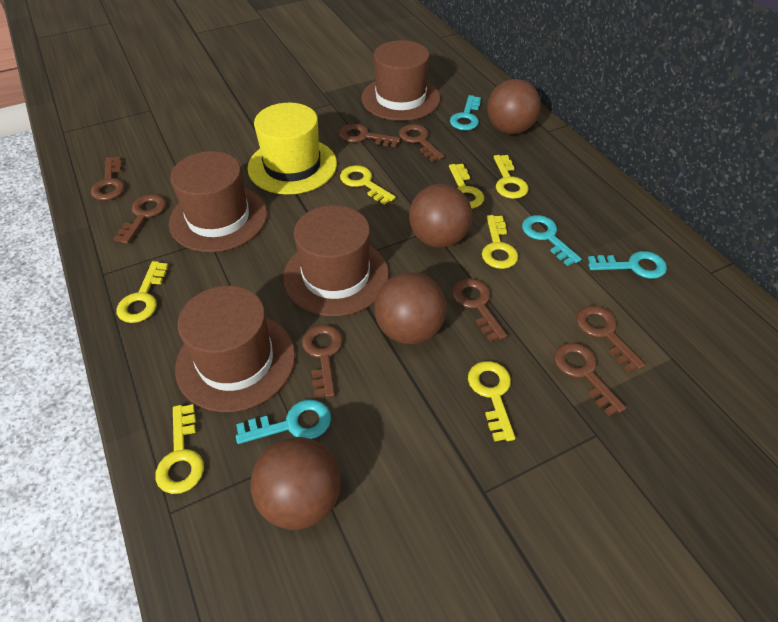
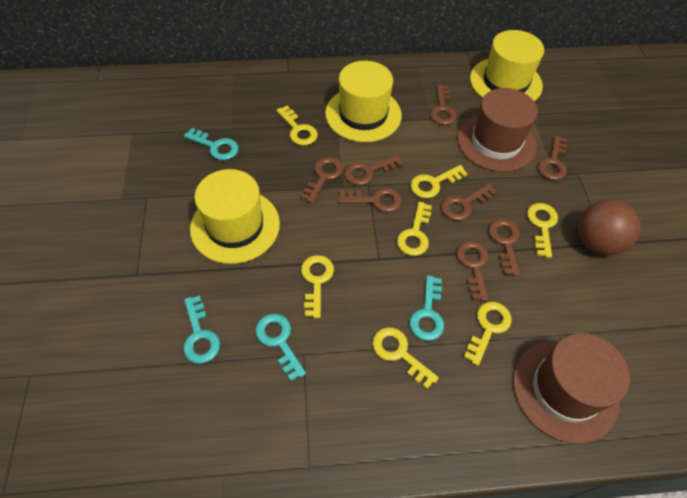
brown ball: 4 -> 1
brown hat: 4 -> 2
yellow hat: 1 -> 3

